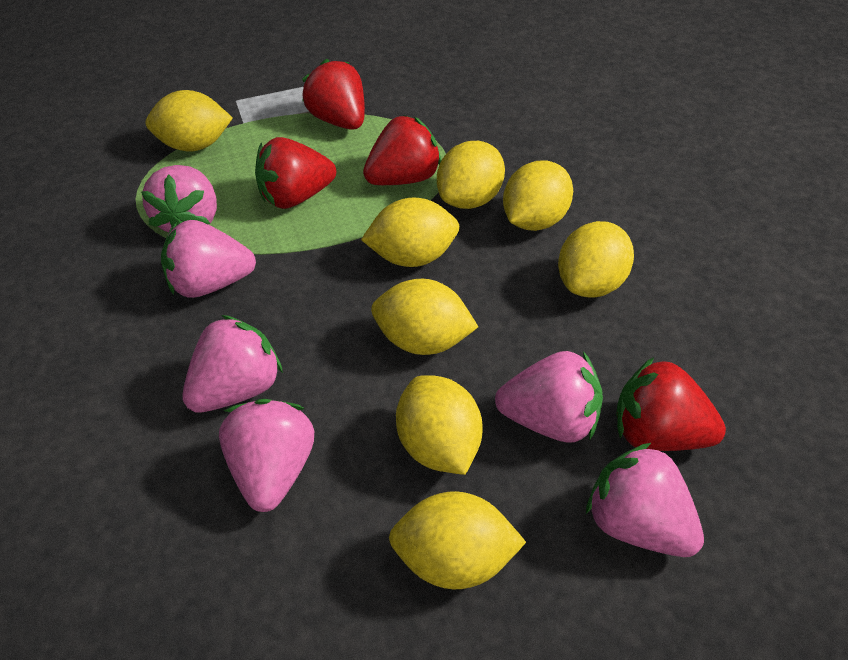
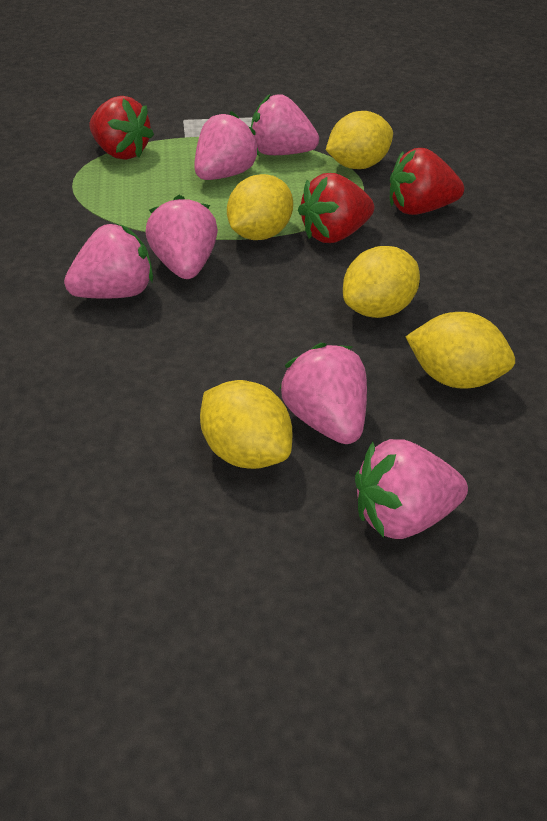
red strawberry: 4 -> 3
yellow lemon: 8 -> 5

